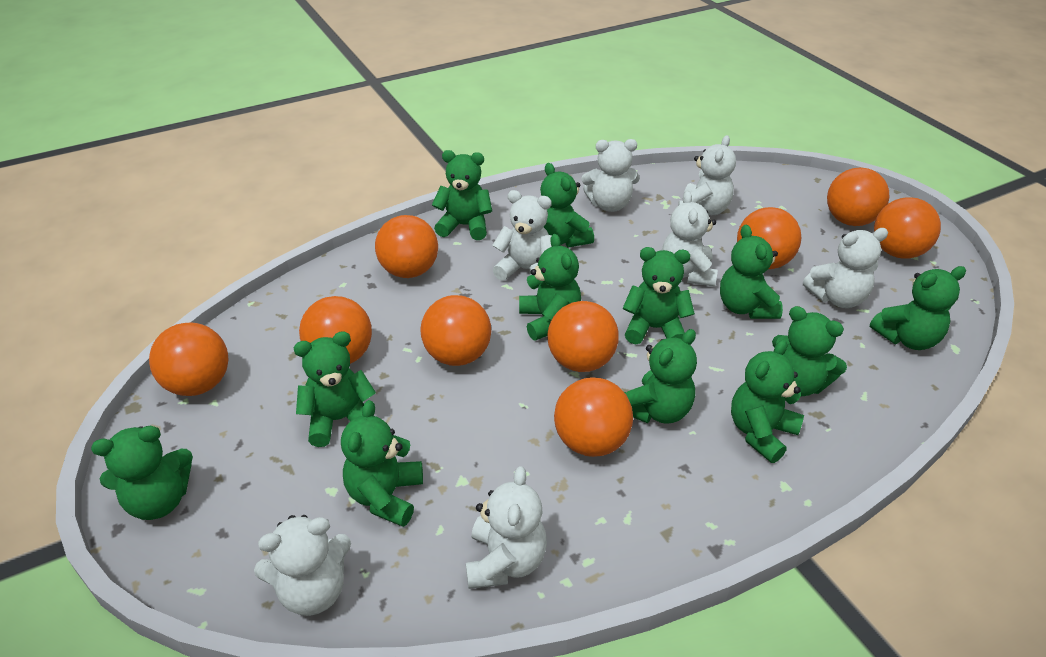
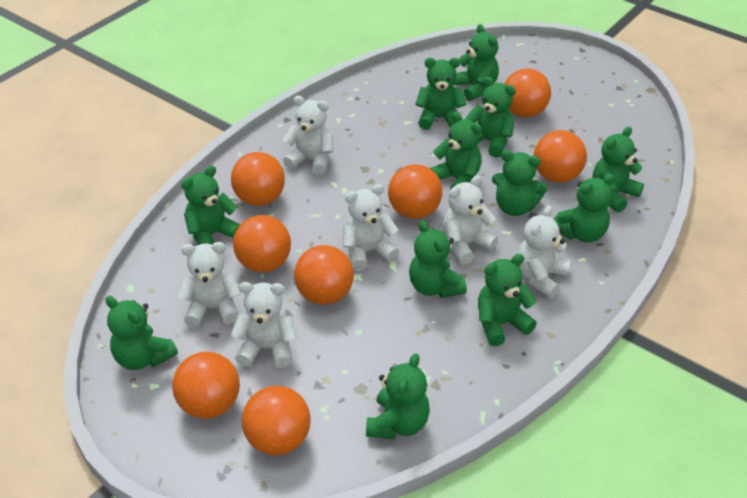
orange ball: 9 -> 8
white teddy bear: 7 -> 6

